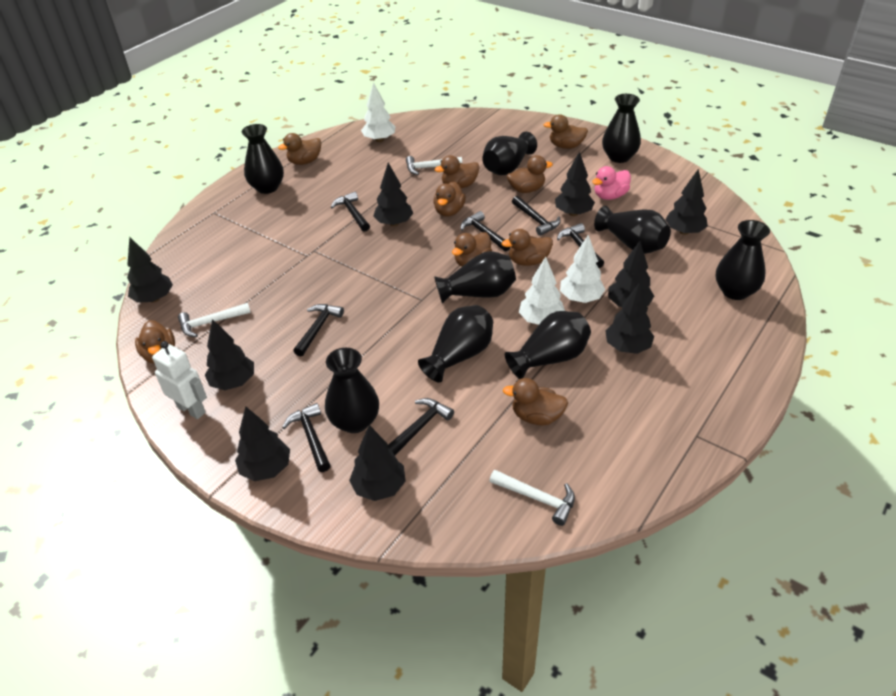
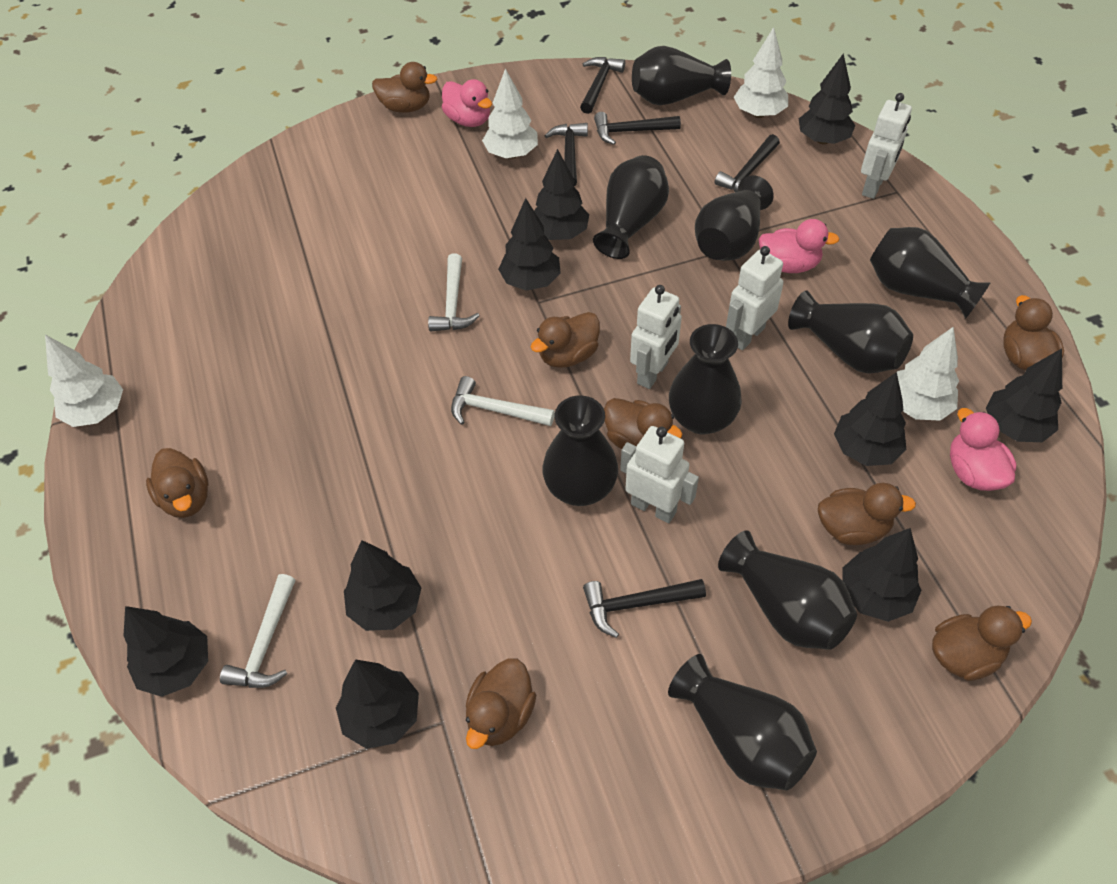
black hammer: 7 -> 5
brown duck: 9 -> 8
pink duck: 1 -> 3
white robot: 1 -> 4
white tree: 3 -> 4

